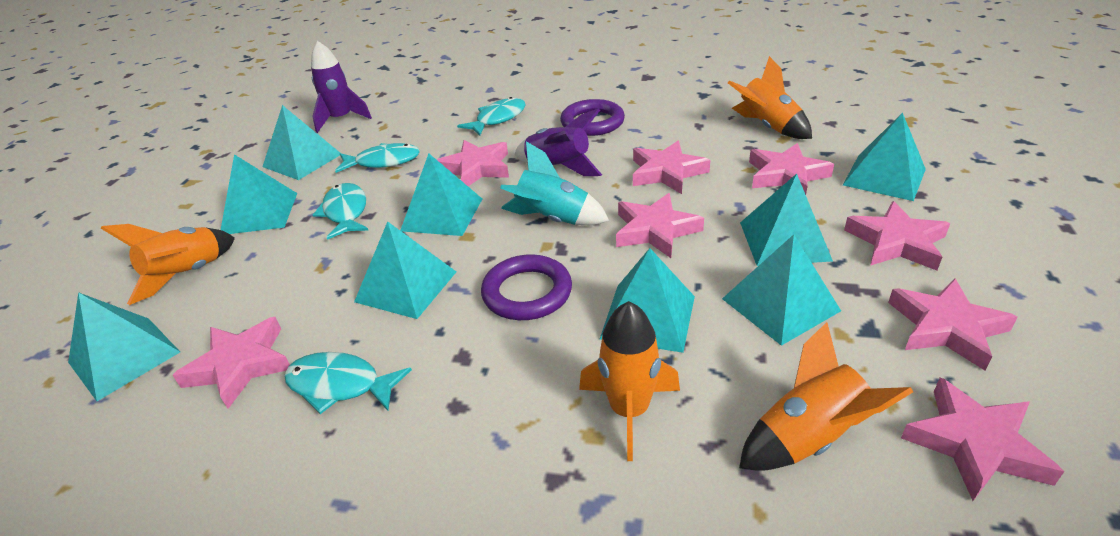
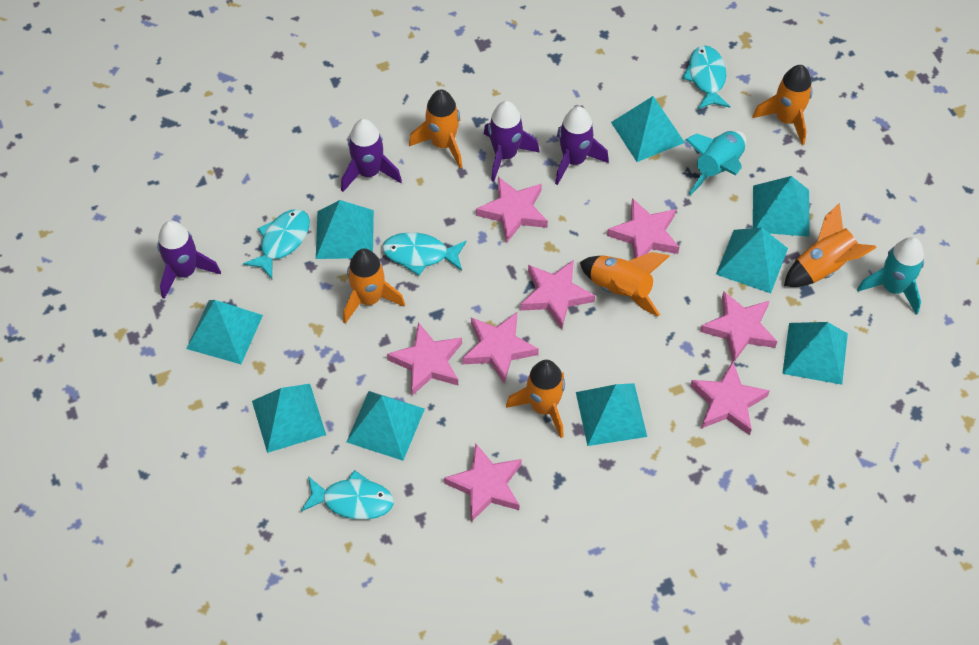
orange rocket: 4 -> 6
purple ring: 2 -> 0
purple rocket: 2 -> 4
turquoise rocket: 1 -> 2

